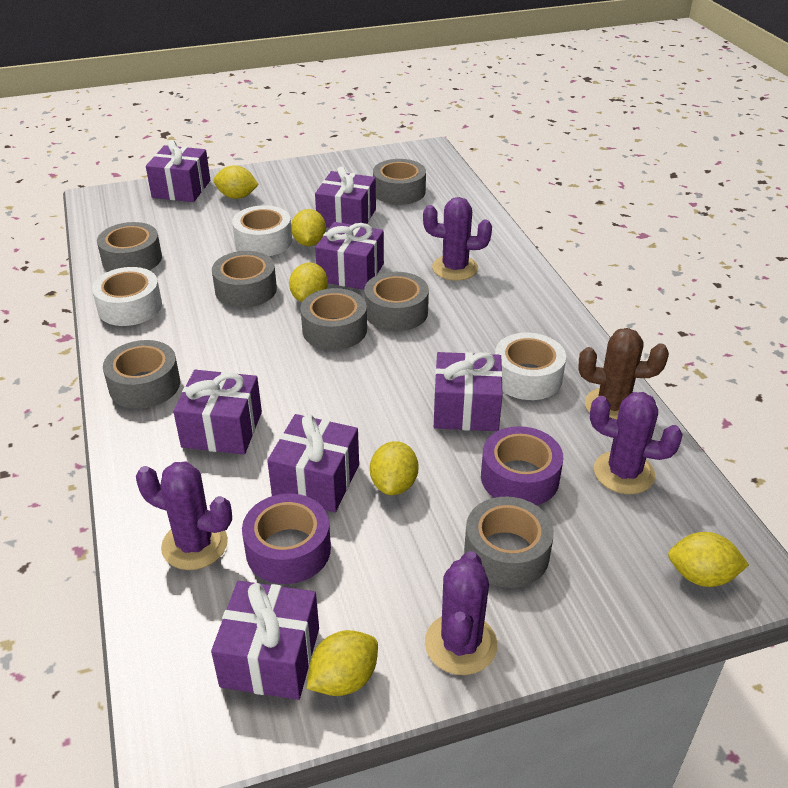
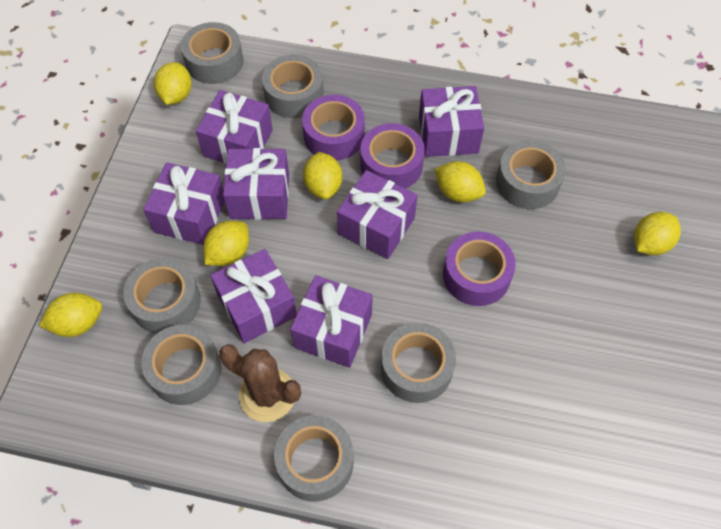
purple cactus: 4 -> 0
purple tape: 2 -> 3
white tape: 3 -> 0

